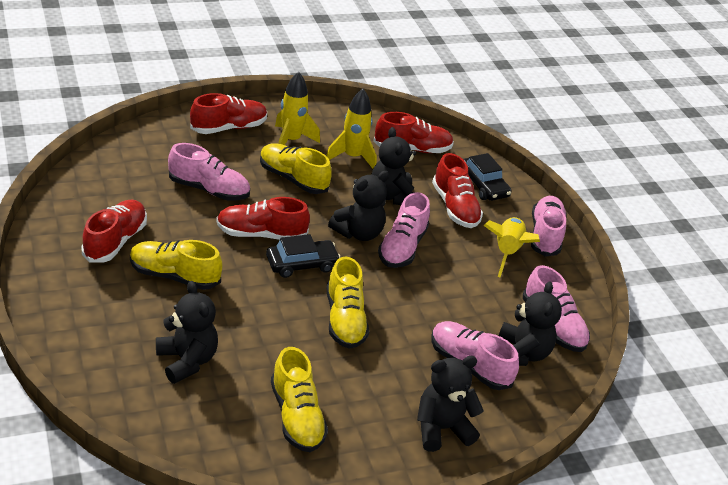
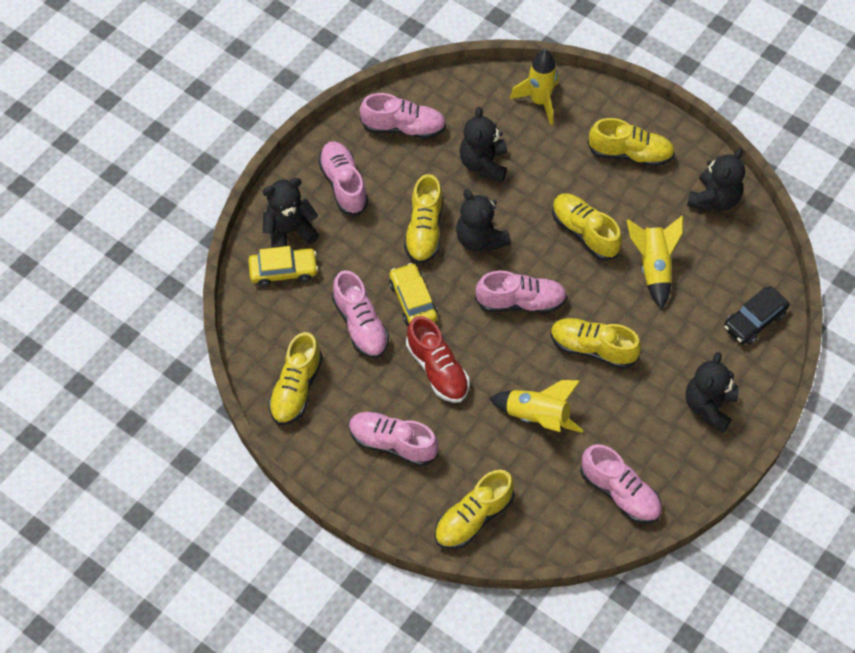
black car: 2 -> 1
pink shoe: 5 -> 6
red shoe: 5 -> 1
yellow car: 0 -> 2
yellow shoe: 4 -> 6

